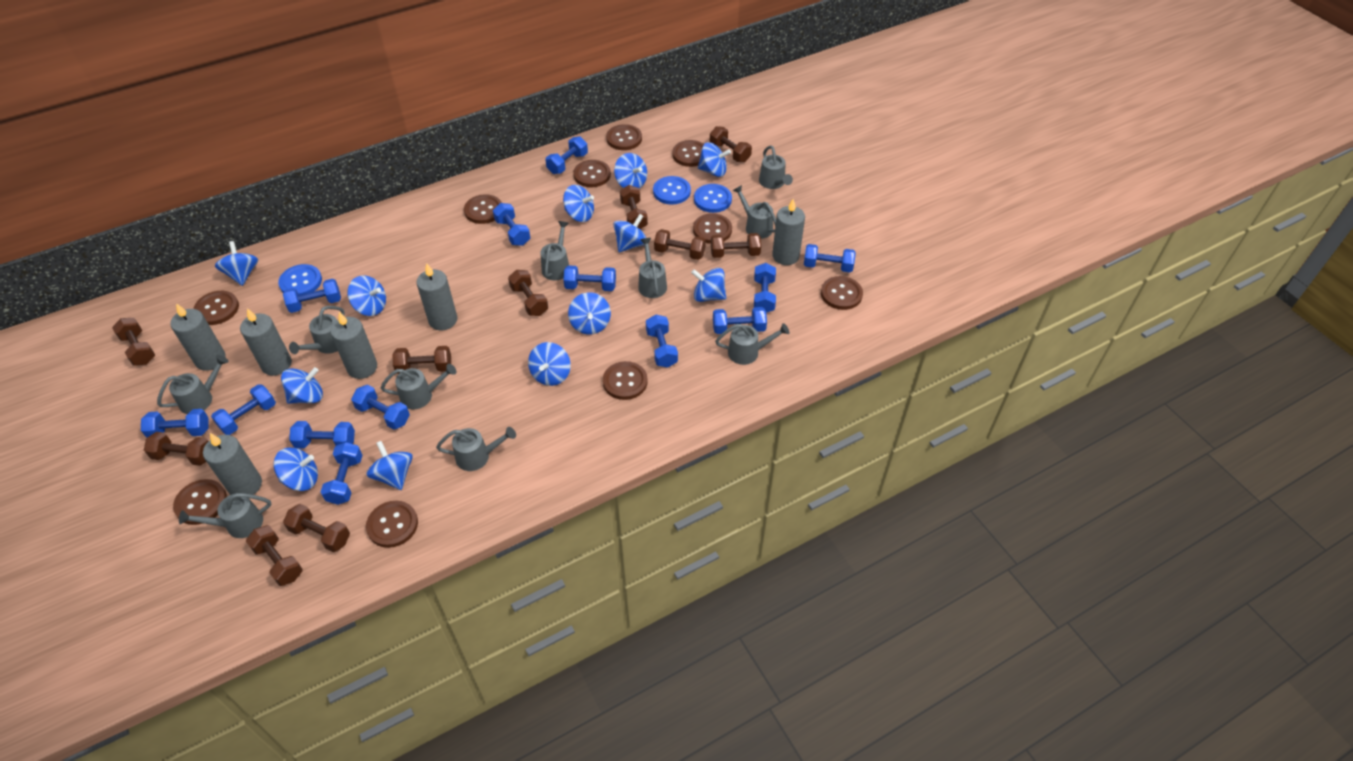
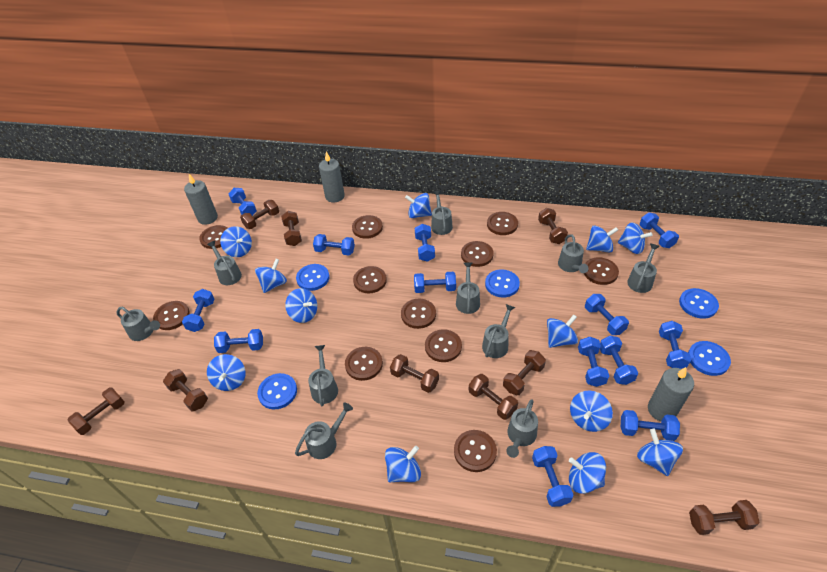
blue button: 3 -> 5
brown button: 10 -> 11
brown dumbbell: 10 -> 9
grey candle: 6 -> 3

